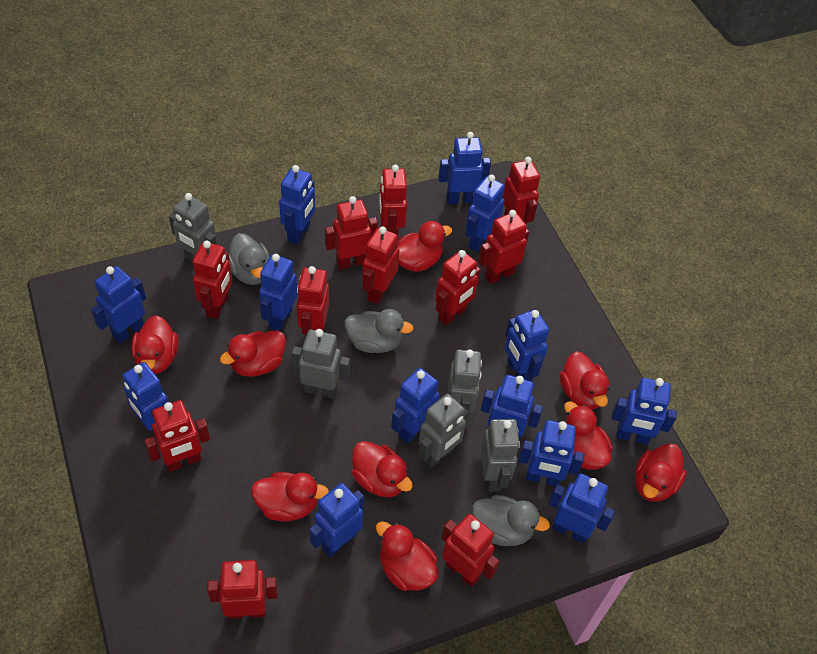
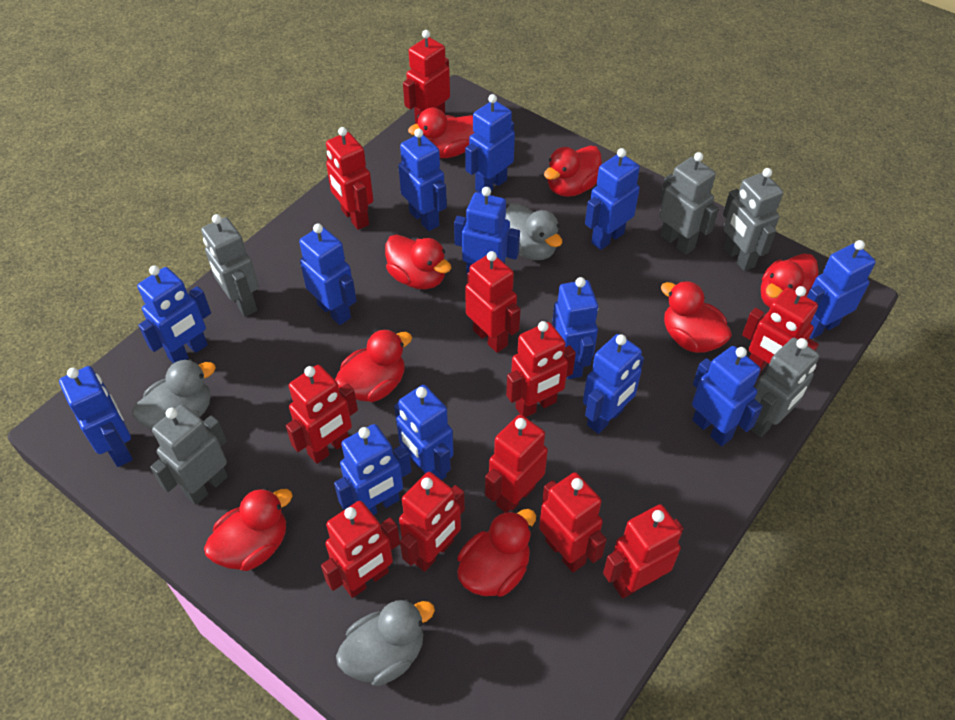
red duck: 9 -> 8

